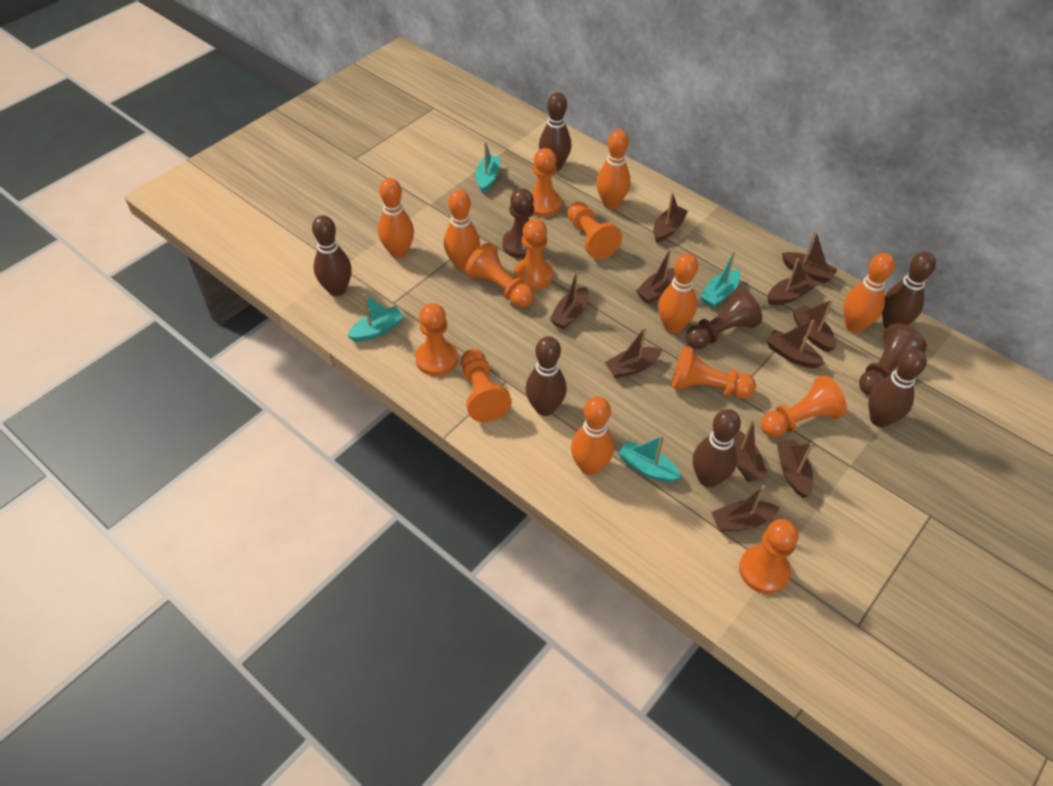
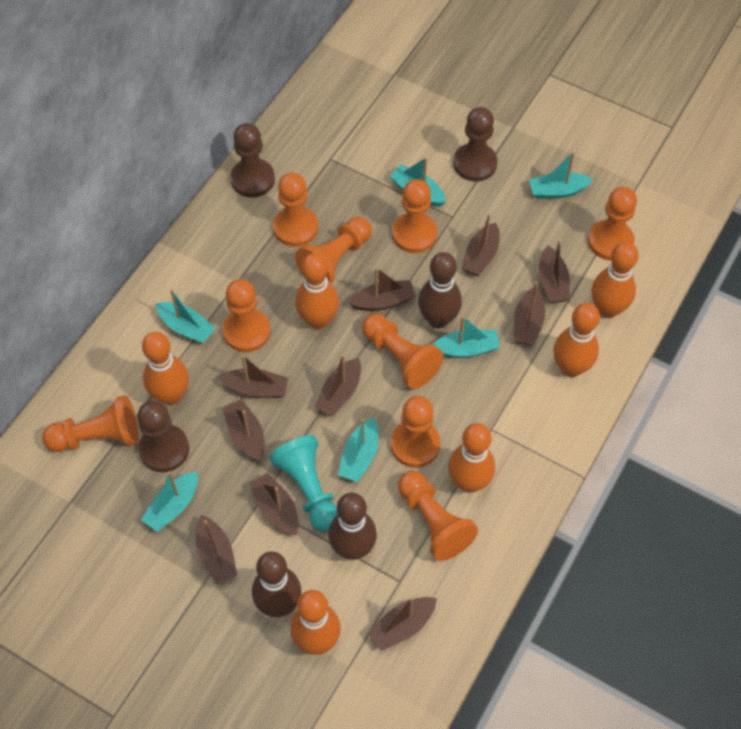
brown boat: 11 -> 10
brown bowling pin: 6 -> 3
turquoise boat: 4 -> 6
turquoise pawn: 0 -> 1

